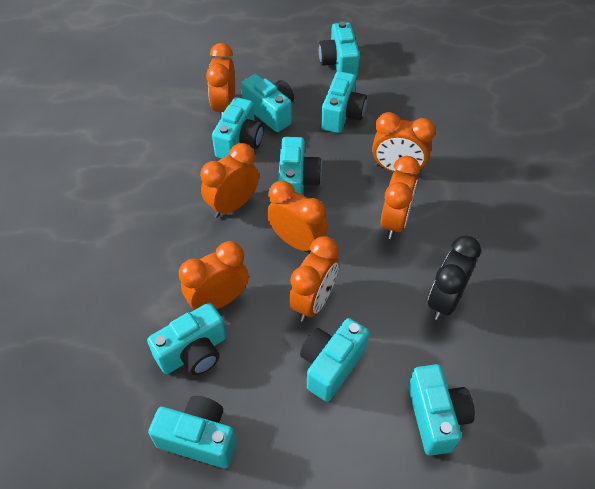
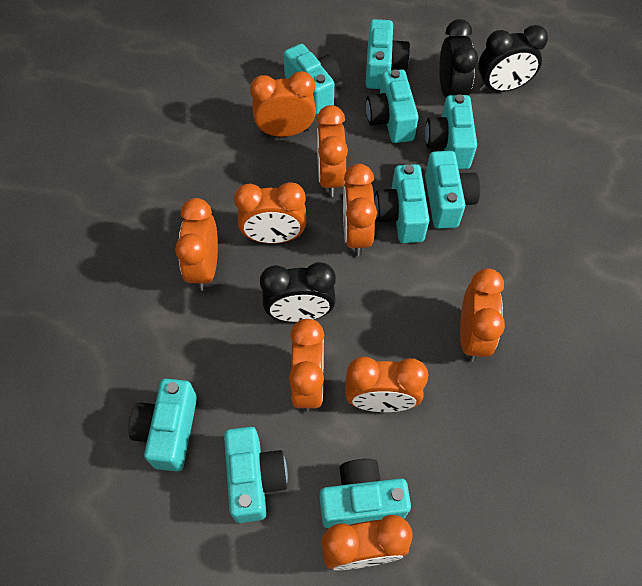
black clock: 1 -> 3
orange clock: 7 -> 9

